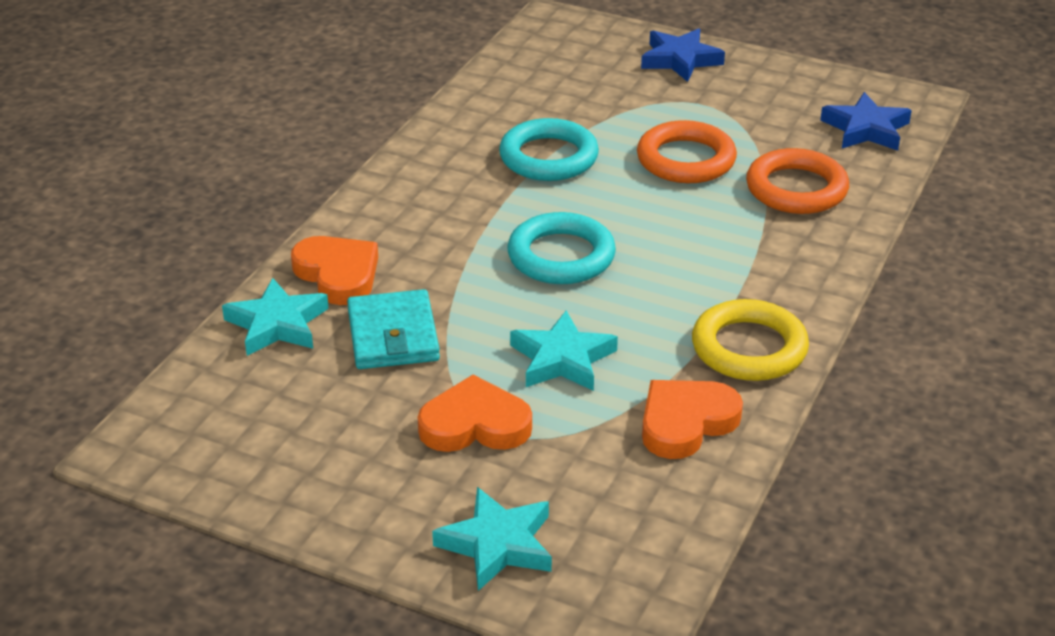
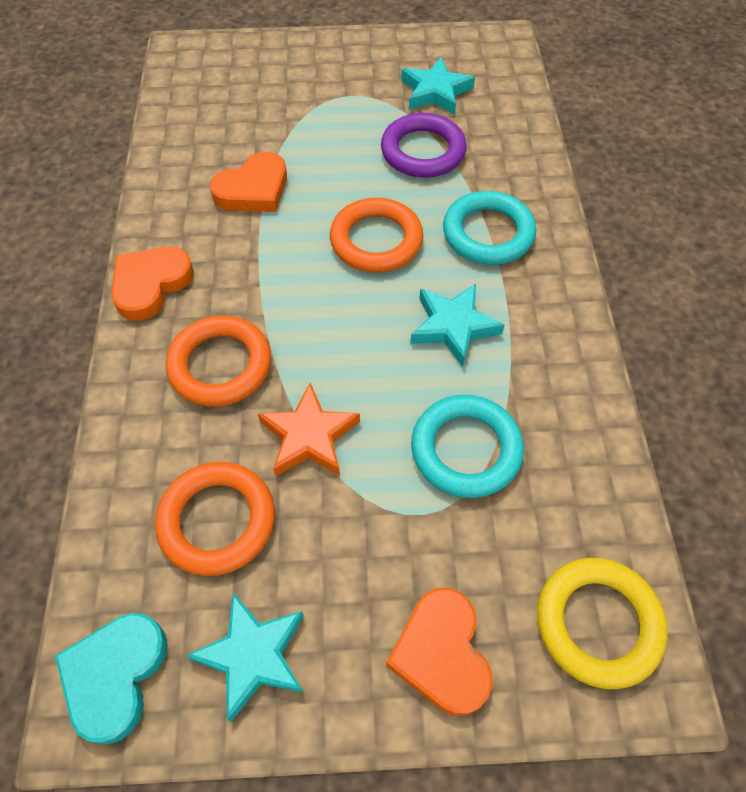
blue star: 2 -> 0
orange ring: 2 -> 3
orange star: 0 -> 1
purple ring: 0 -> 1
turquoise heart: 0 -> 1
turquoise wallet: 1 -> 0

